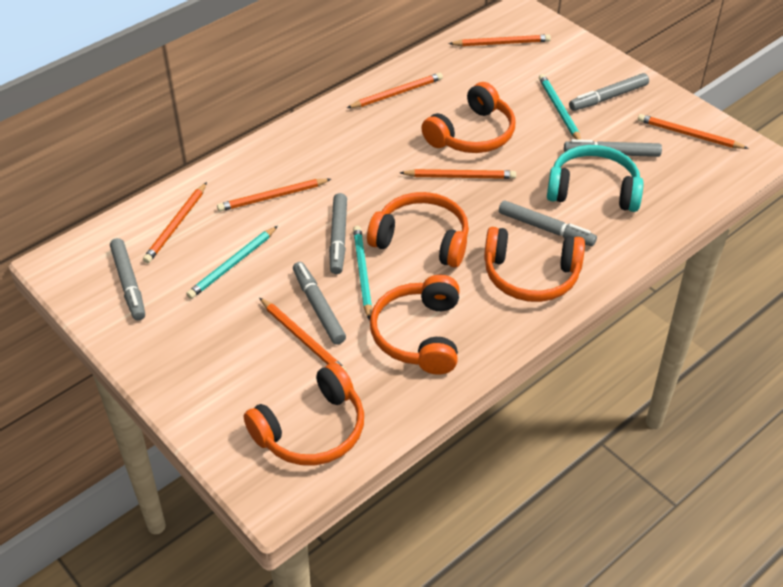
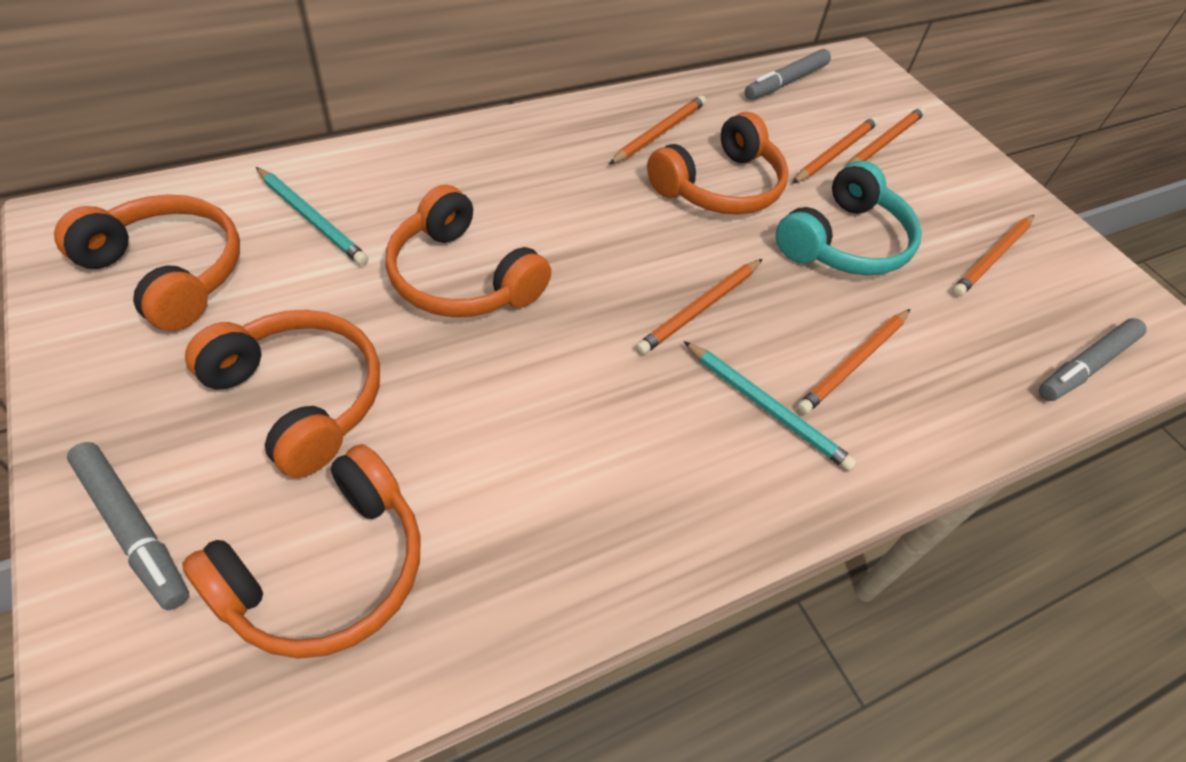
grey marker: 6 -> 3
orange pencil: 7 -> 6
turquoise pencil: 3 -> 2

